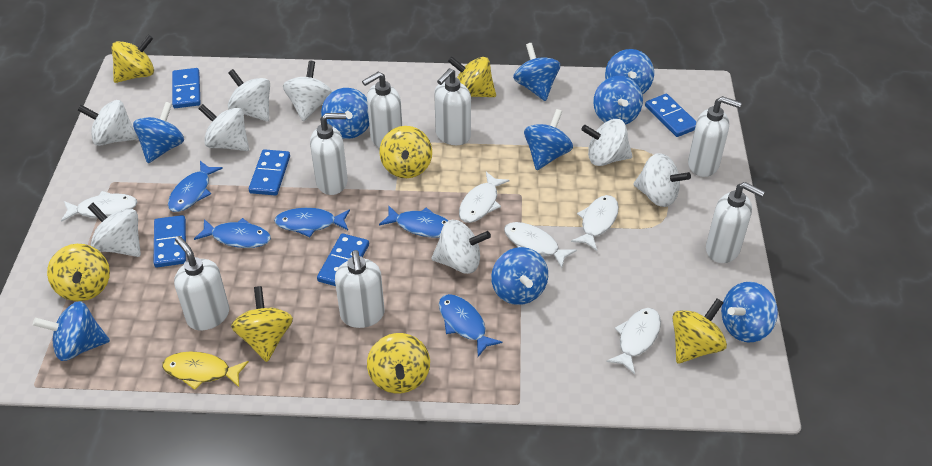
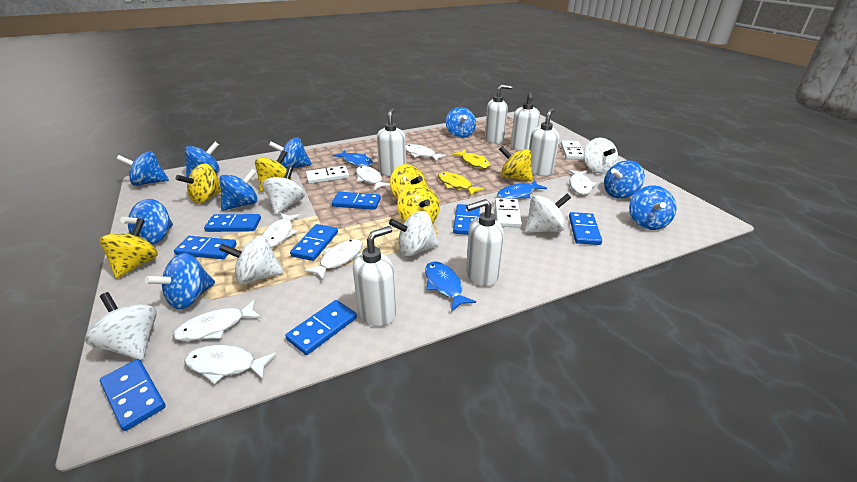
blue domino: 5 -> 8
blue fish: 5 -> 3
white domino: 0 -> 3
white fish: 5 -> 7
white soap dispenser: 7 -> 6
white spinning top: 8 -> 6
yellow fish: 1 -> 2
yellow spinning top: 7 -> 6

